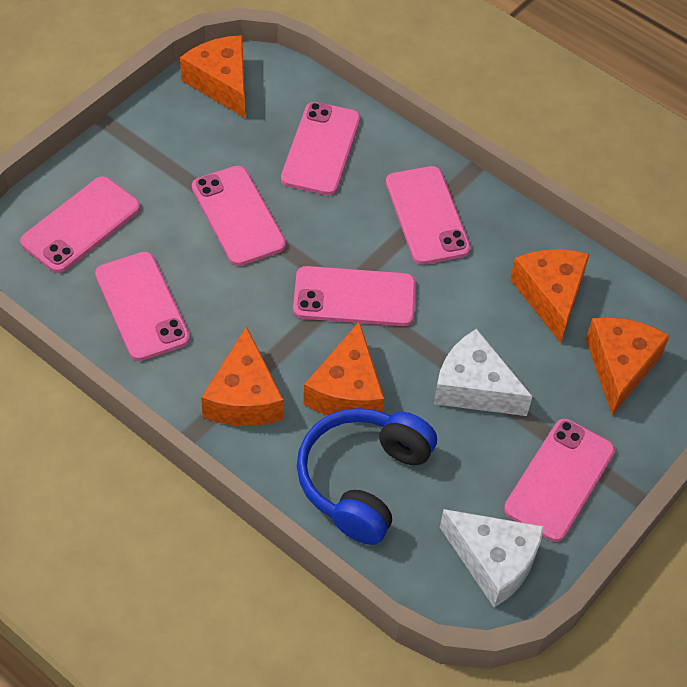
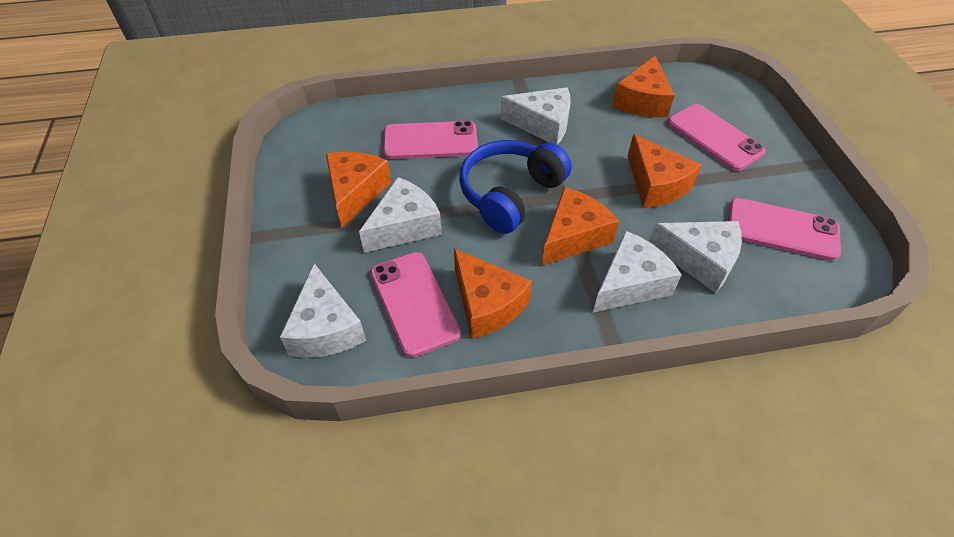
pink phone: 7 -> 4
white cheese: 2 -> 5

